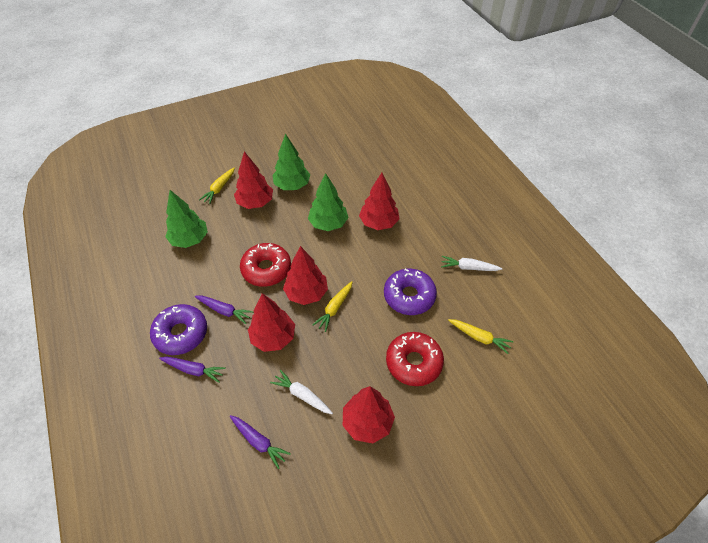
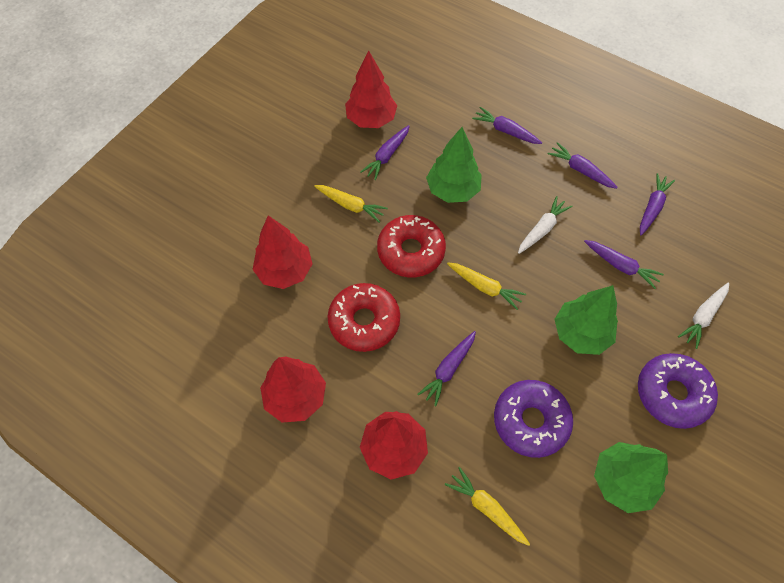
purple carrot: 3 -> 6
red tree: 5 -> 4

